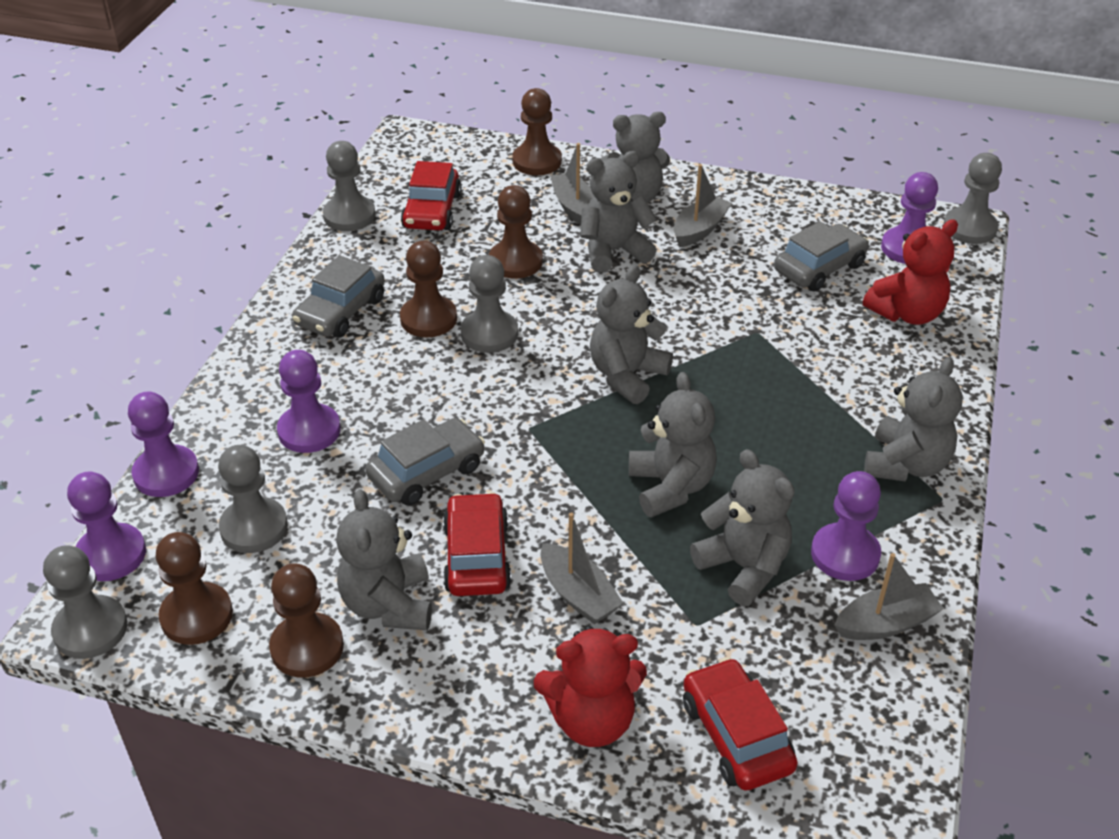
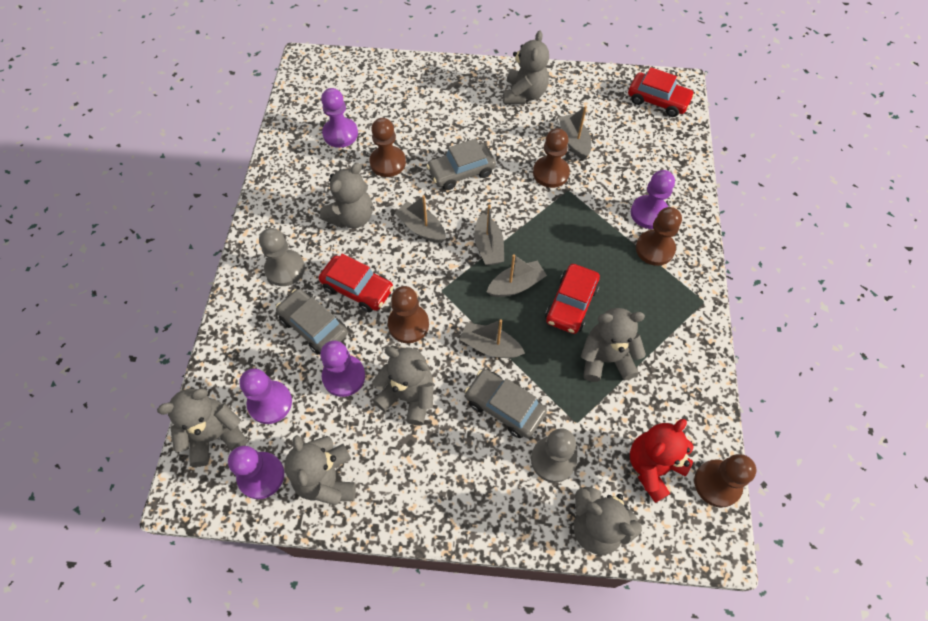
grey boat: 4 -> 5
grey pawn: 5 -> 2
red teddy bear: 2 -> 1

